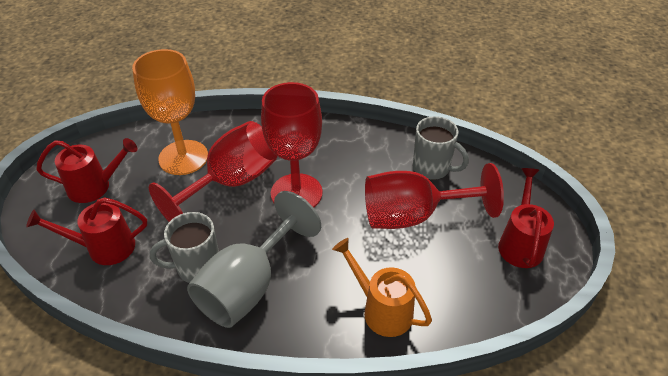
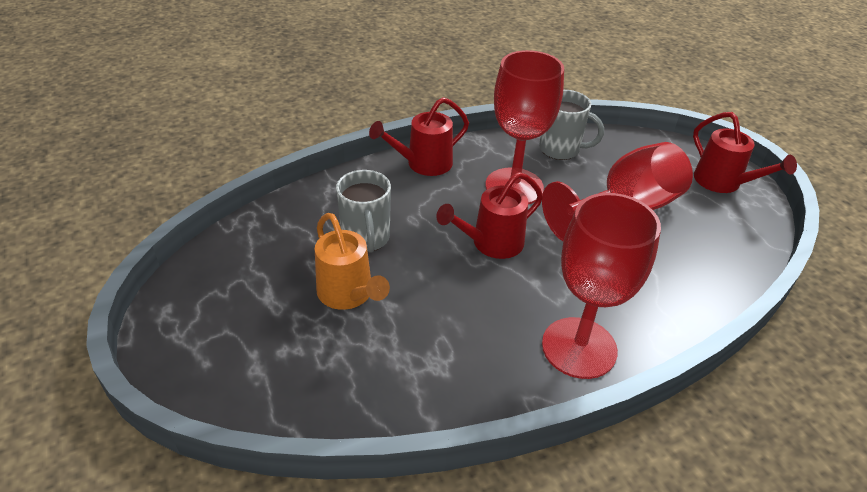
grey goblet: 1 -> 0
orange goblet: 1 -> 0

